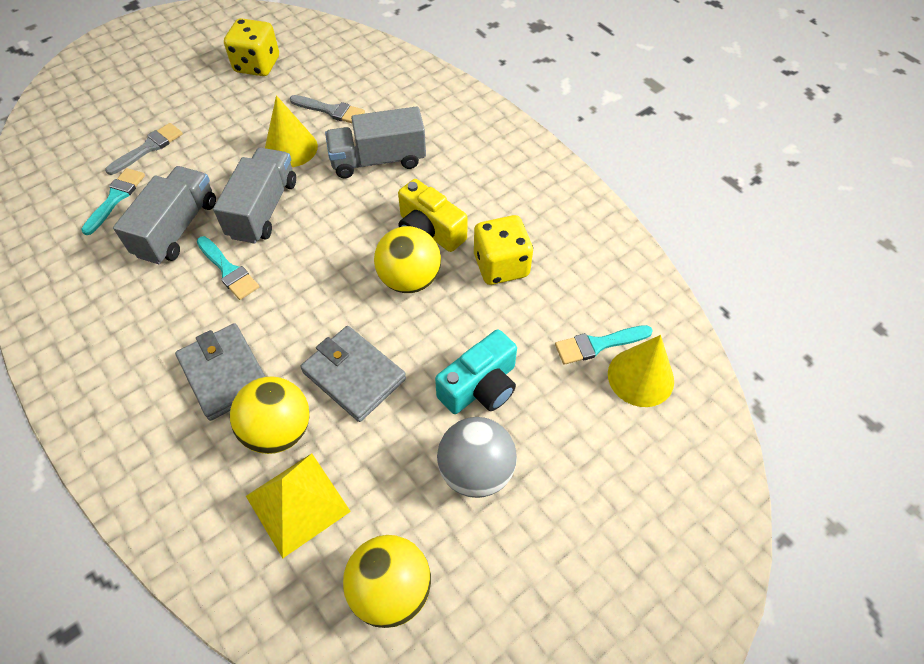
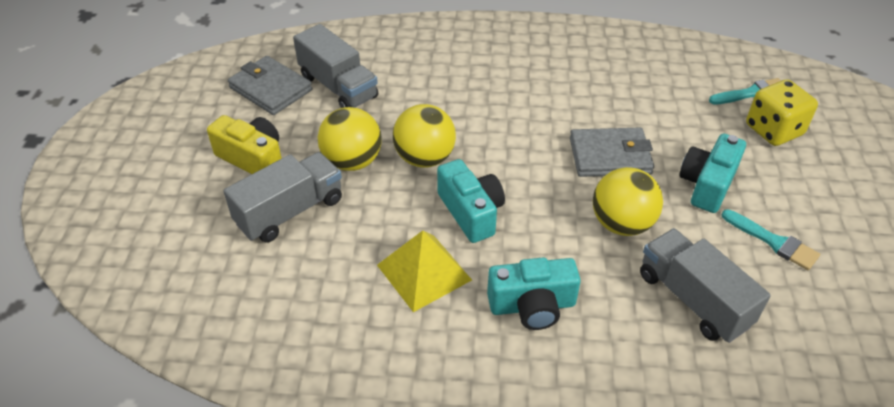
grey ball: 1 -> 0
grey brush: 2 -> 0
turquoise brush: 3 -> 2
turquoise camera: 1 -> 3
yellow cone: 2 -> 0
yellow dice: 2 -> 1

